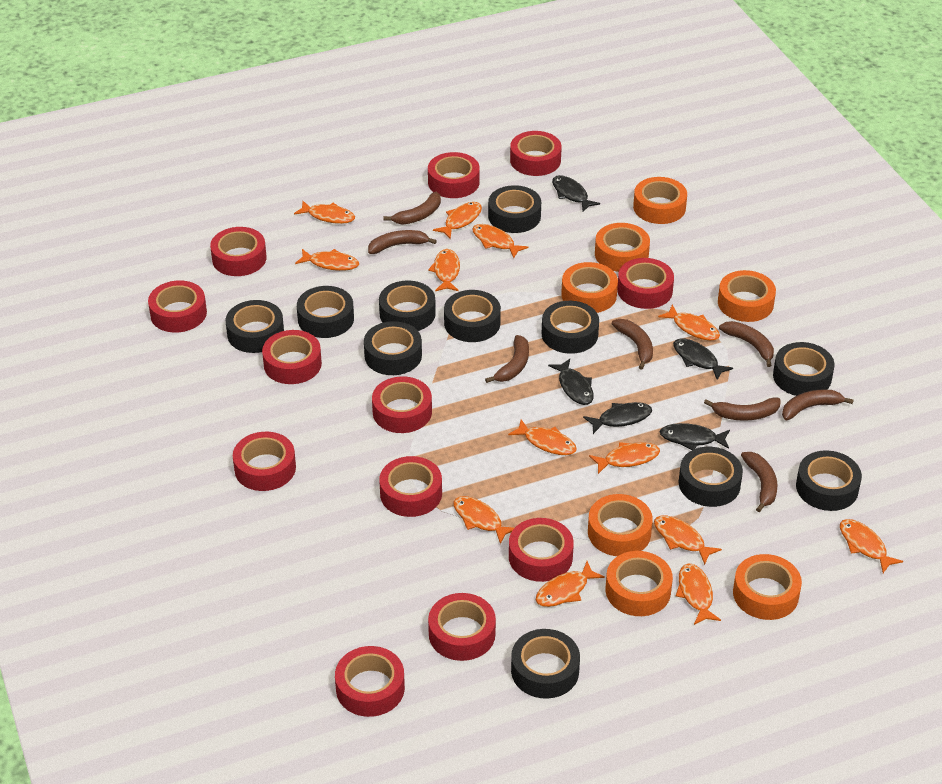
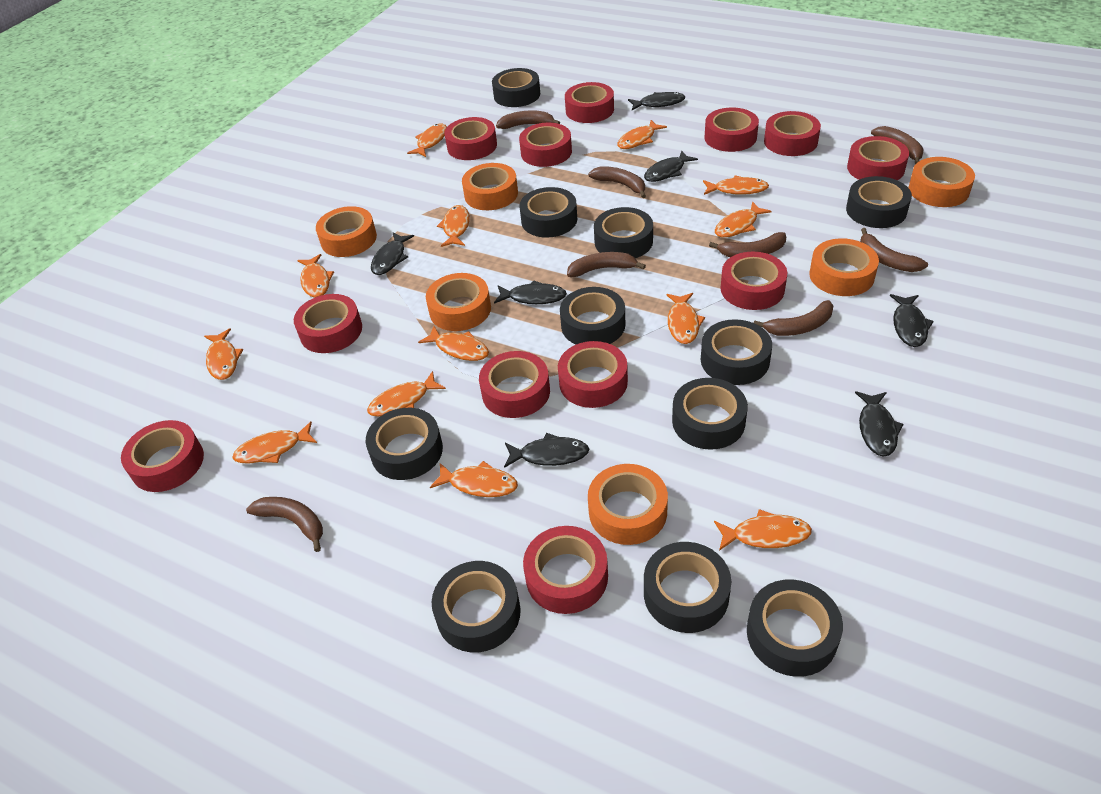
black fish: 5 -> 7
orange tape: 7 -> 6

